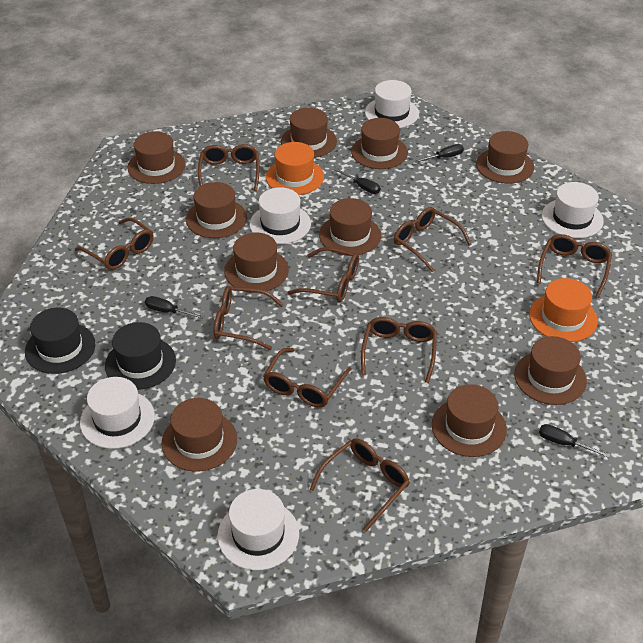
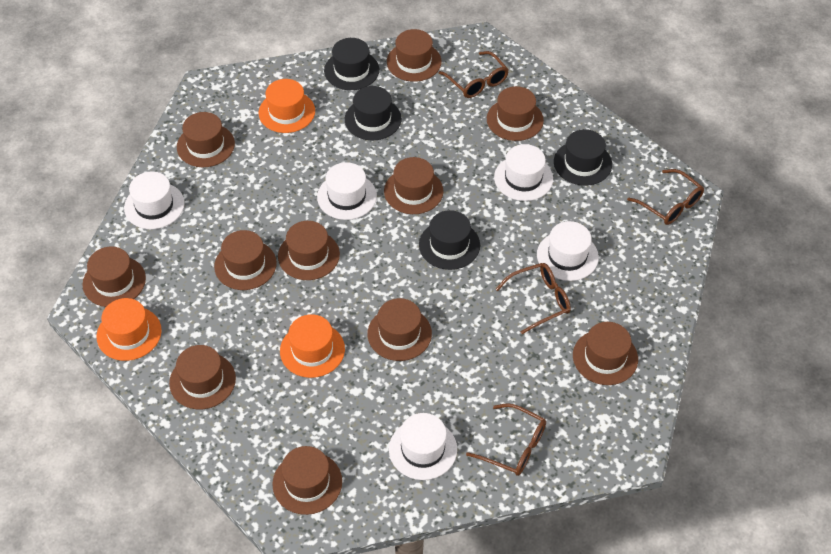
black hat: 2 -> 4
black screwdriver: 4 -> 0
brown glasses: 9 -> 4
brown hat: 10 -> 11
orange hat: 2 -> 3

